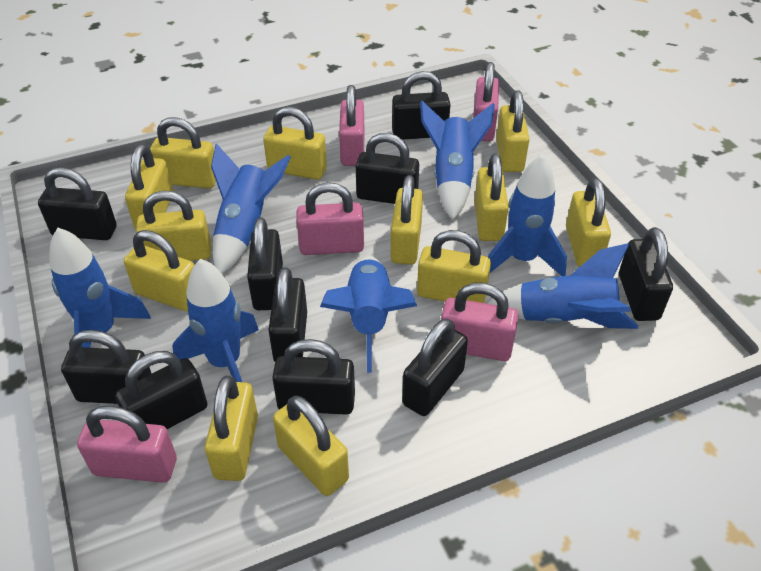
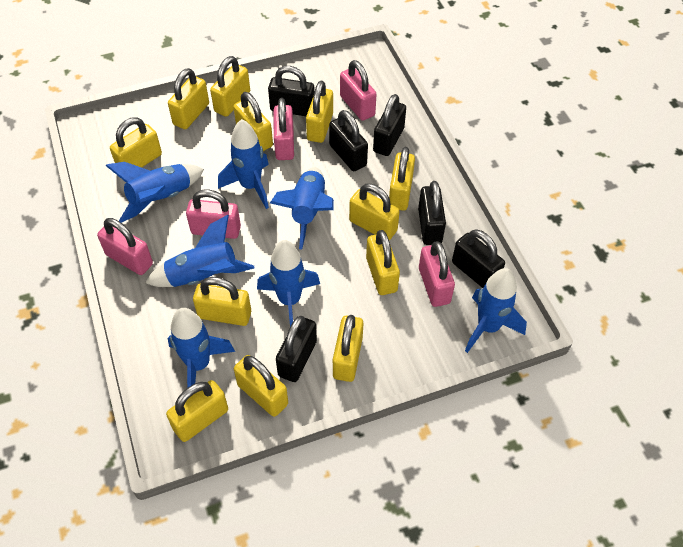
black padlock: 10 -> 6

